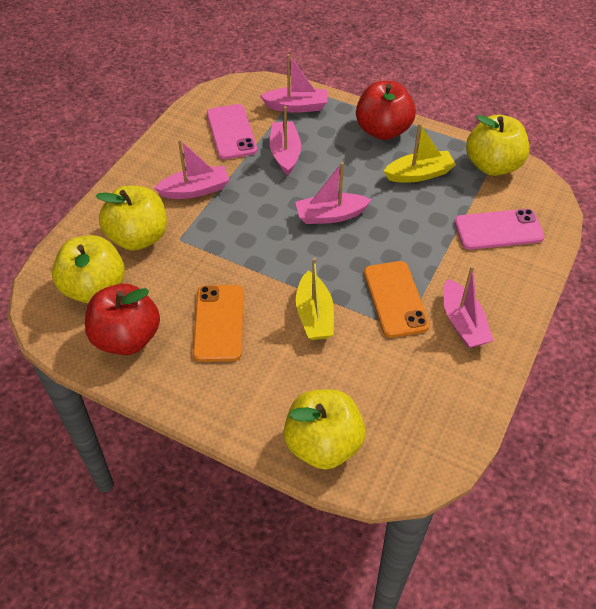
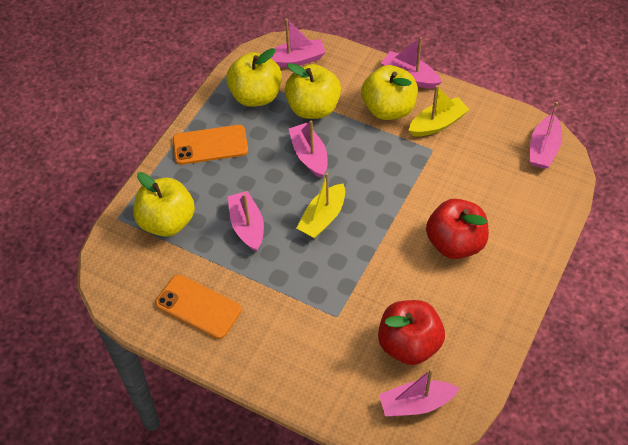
pink boat: 5 -> 6
pink phone: 2 -> 0

